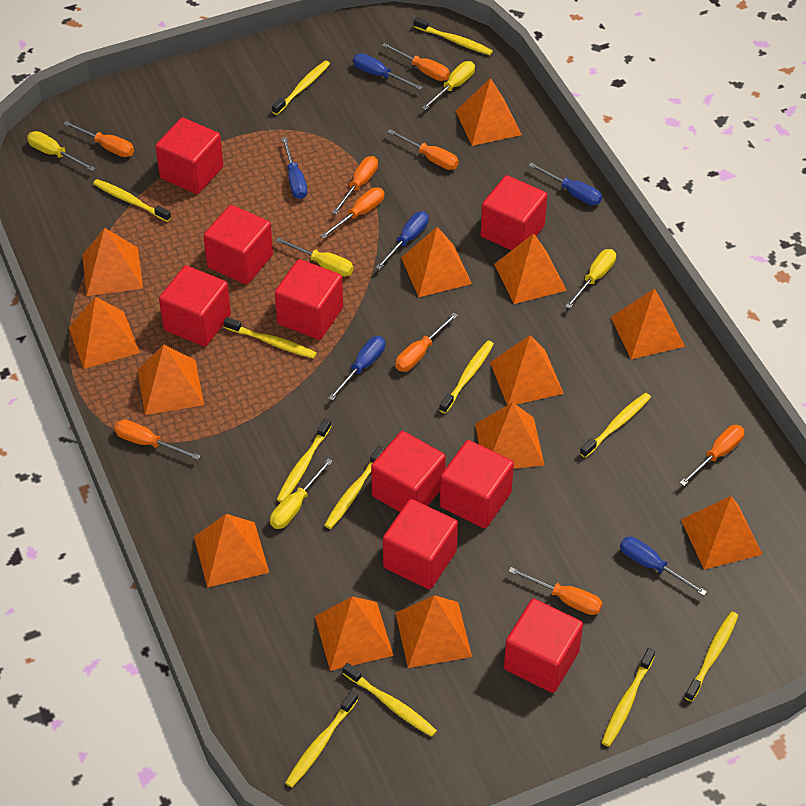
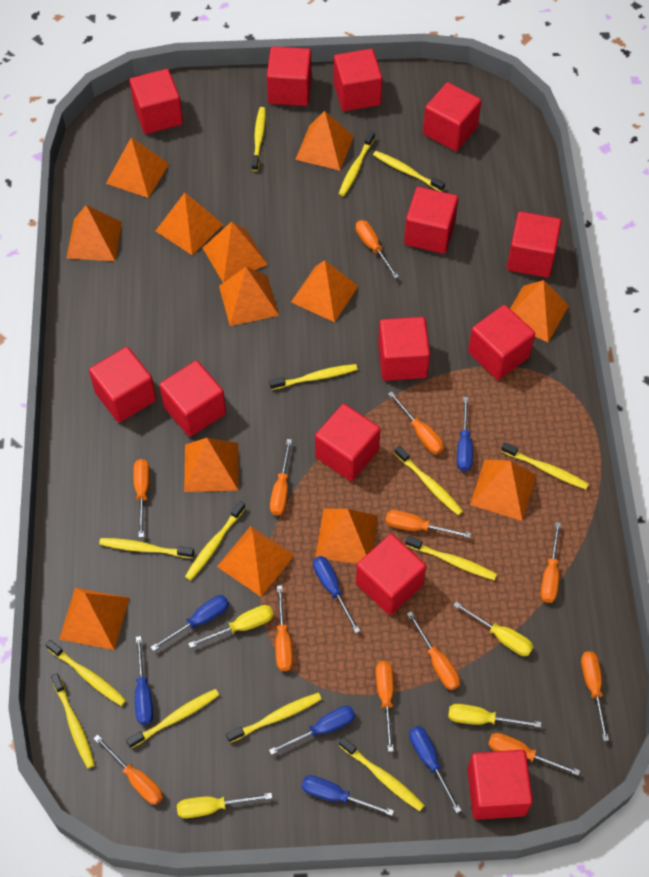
blue screwdriver: 6 -> 7
orange screwdriver: 9 -> 12
red cube: 9 -> 13
yellow screwdriver: 5 -> 4
yellow toothbrush: 12 -> 14

